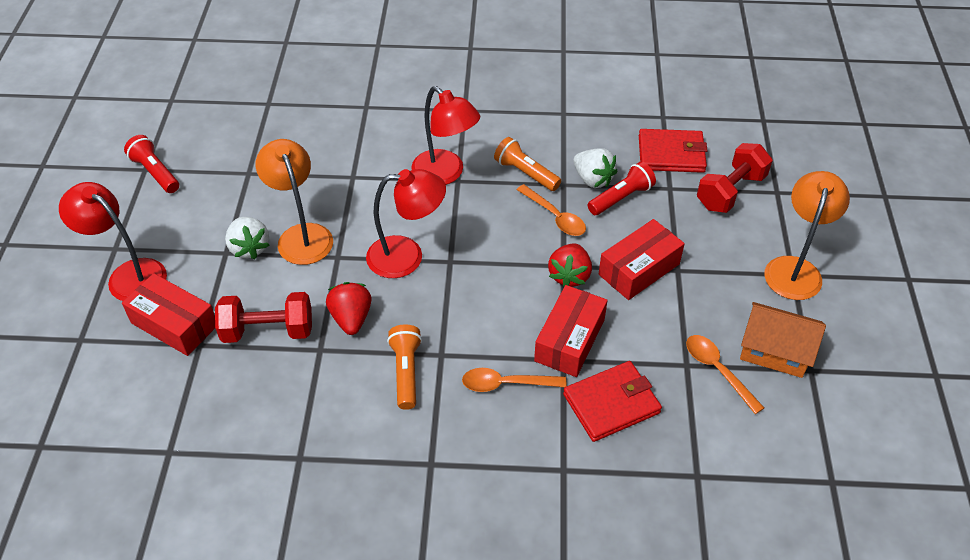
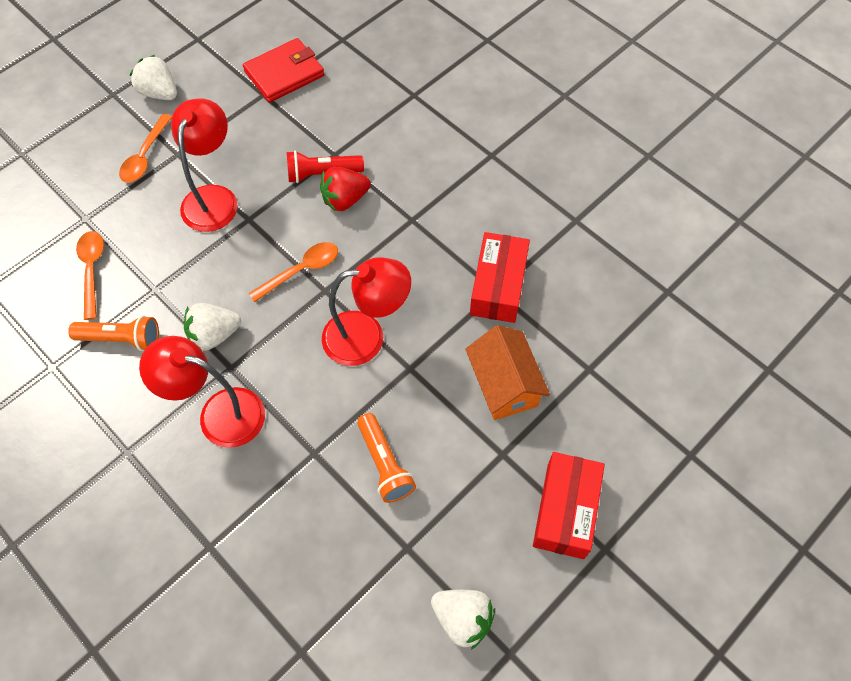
orange lamp: 2 -> 0
red box: 3 -> 2
red dumbbell: 2 -> 0
red flashlight: 2 -> 1
red strawberry: 2 -> 1
red wallet: 2 -> 1
white strawberry: 2 -> 3

